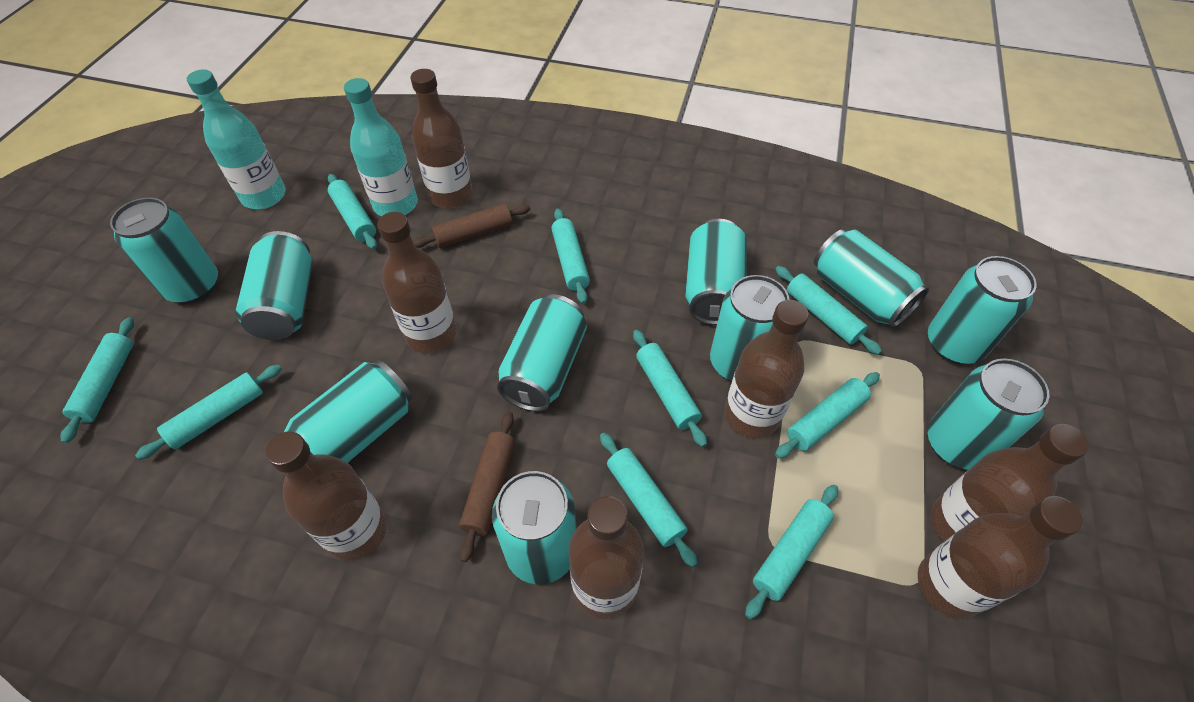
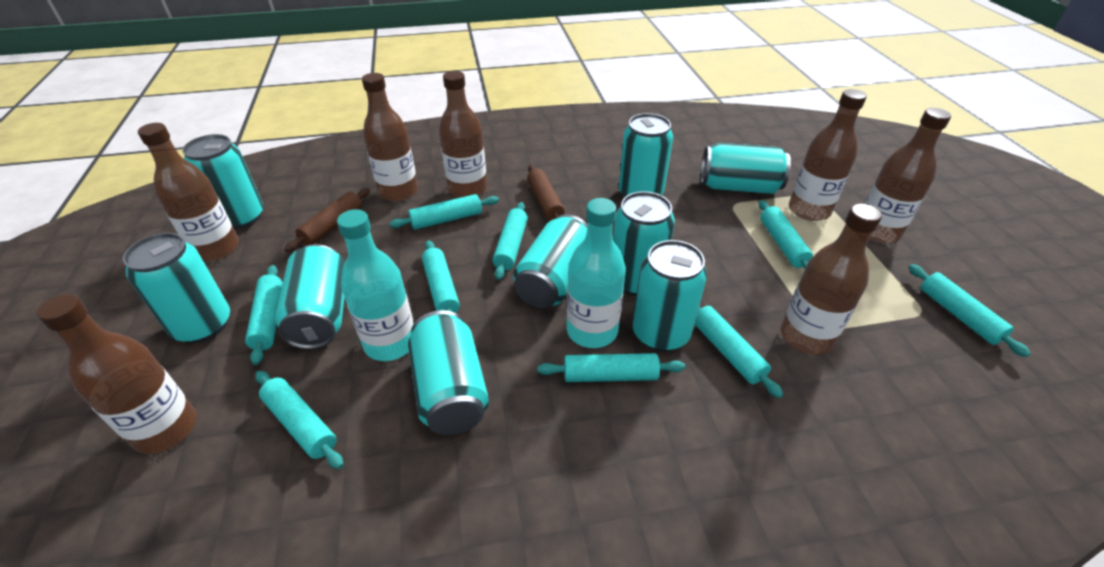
turquoise can: 10 -> 9

